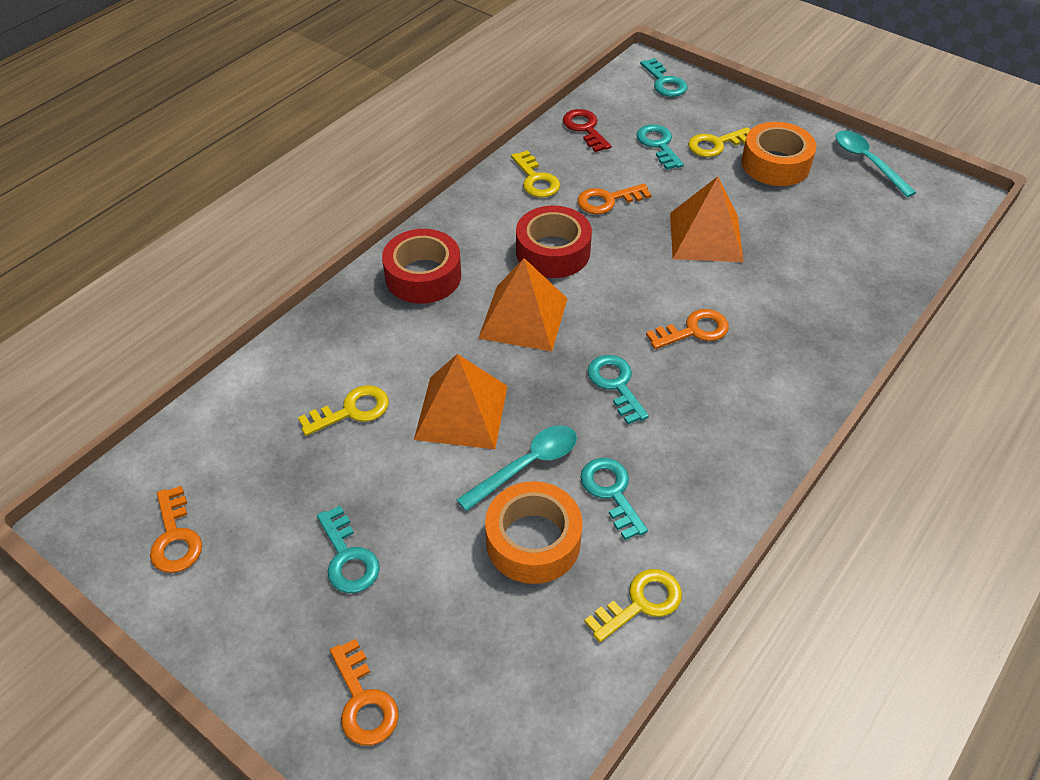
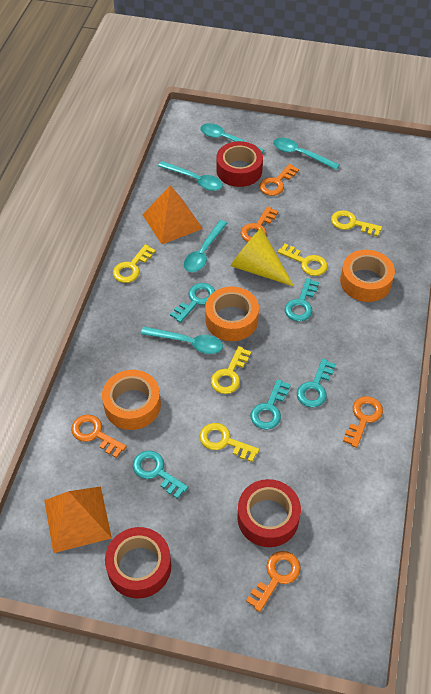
orange key: 4 -> 5
orange pyramid: 3 -> 2
orange tape: 2 -> 3
red key: 1 -> 0
red tape: 2 -> 3
turquoise spoon: 2 -> 5
yellow cone: 0 -> 1
yellow key: 4 -> 5

